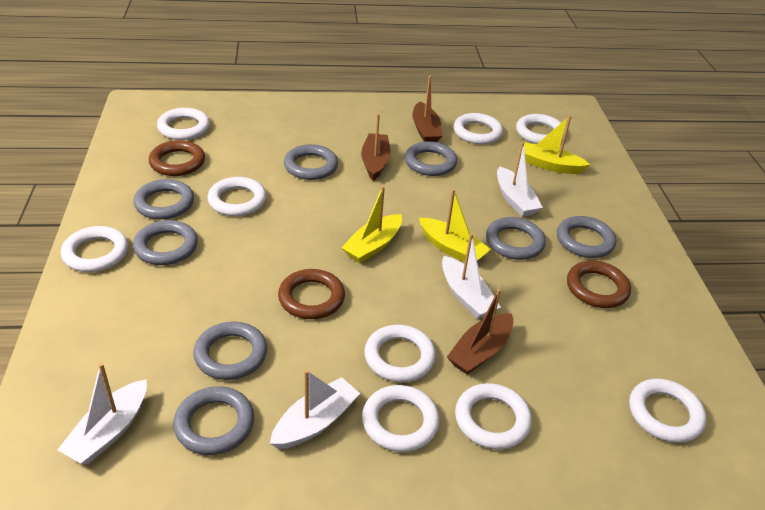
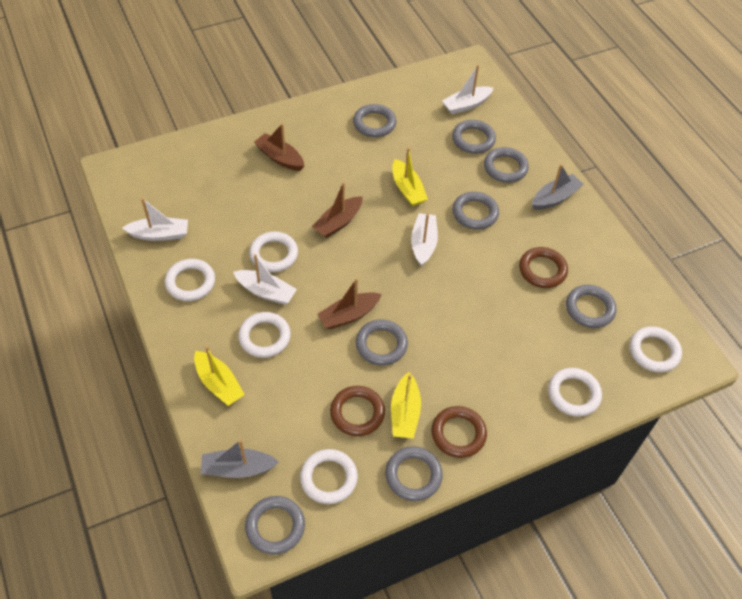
grey boat: 0 -> 2
white ring: 9 -> 6

